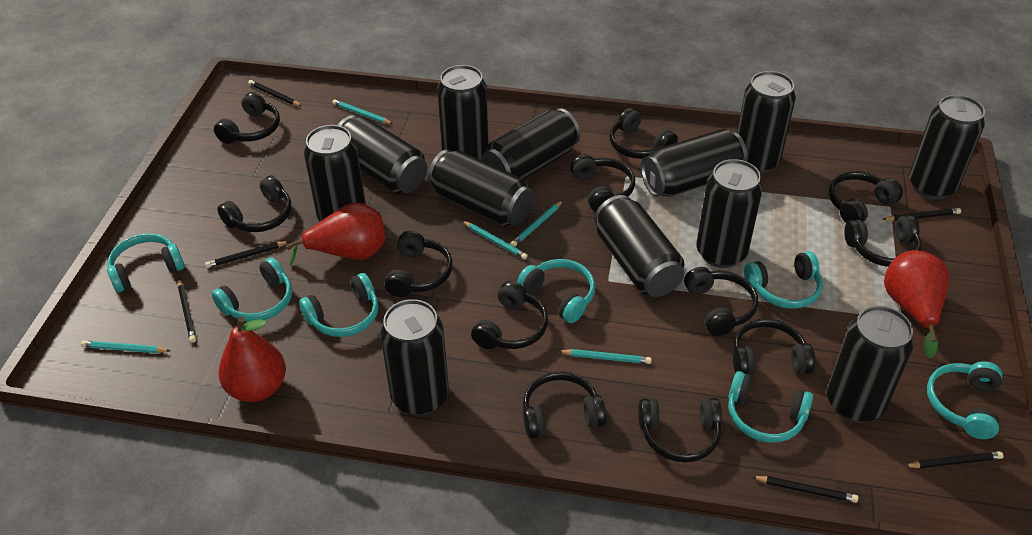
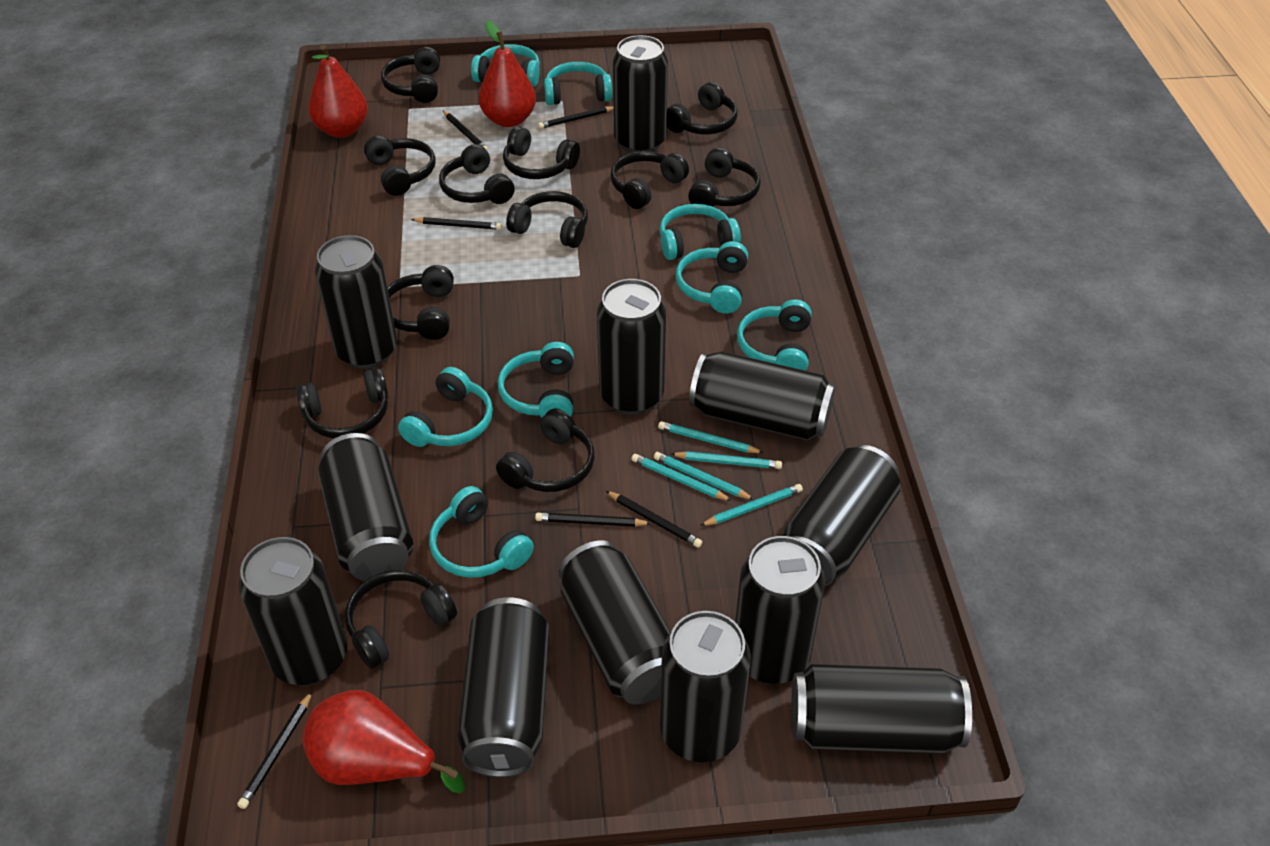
turquoise headphones: 7 -> 8

